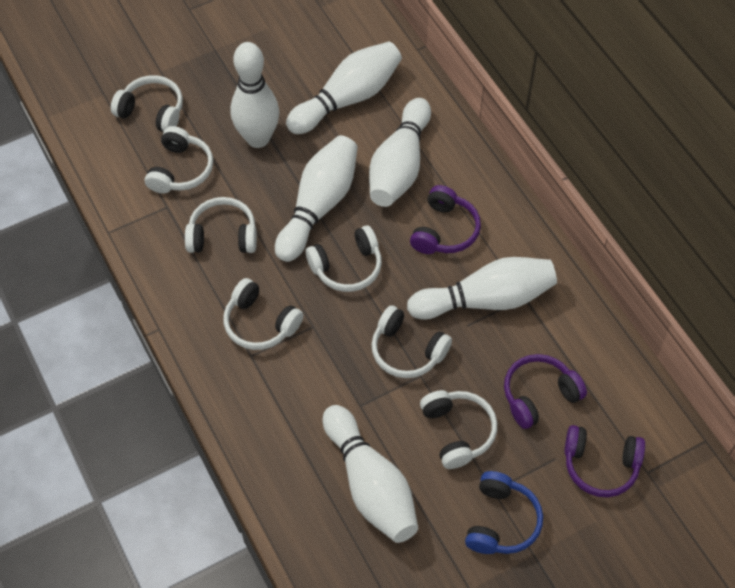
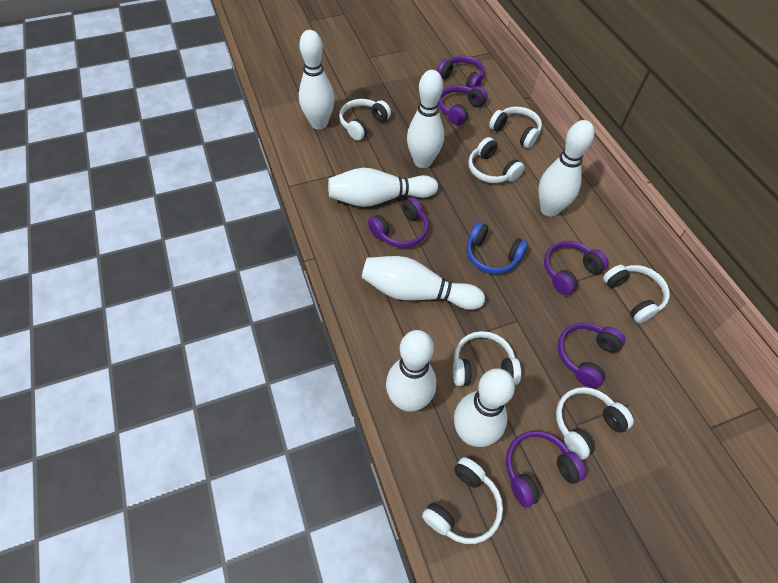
purple headphones: 3 -> 6
white bowling pin: 6 -> 7

